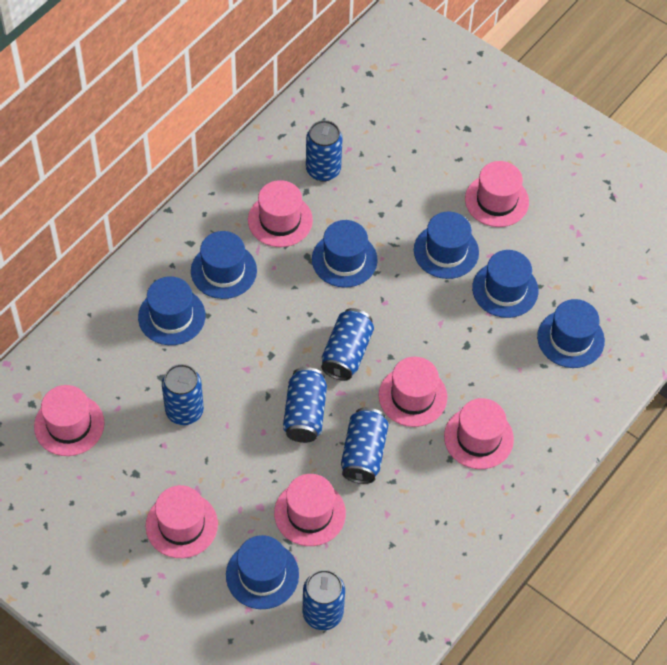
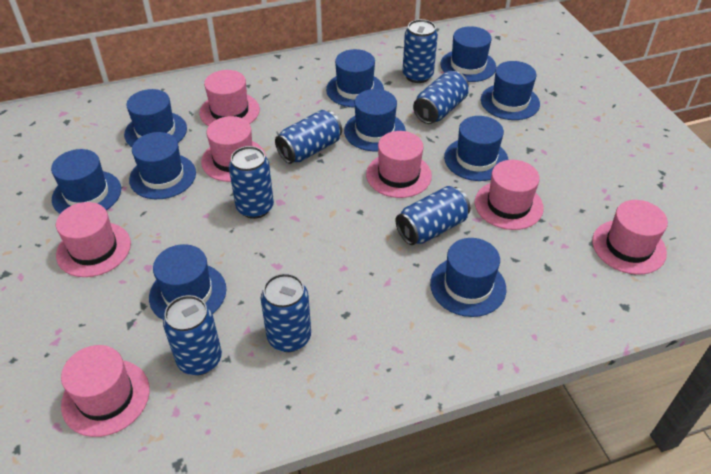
blue can: 6 -> 7
blue hat: 7 -> 10

